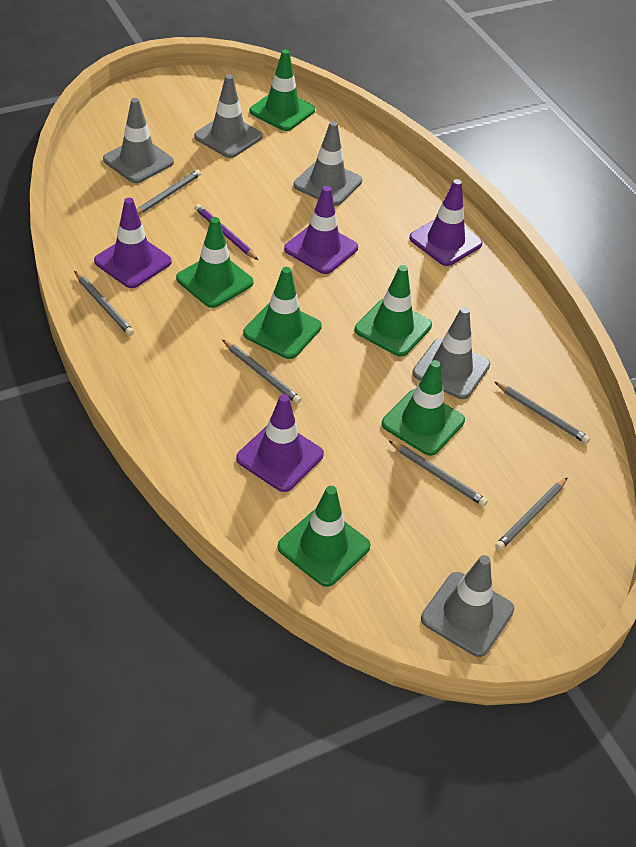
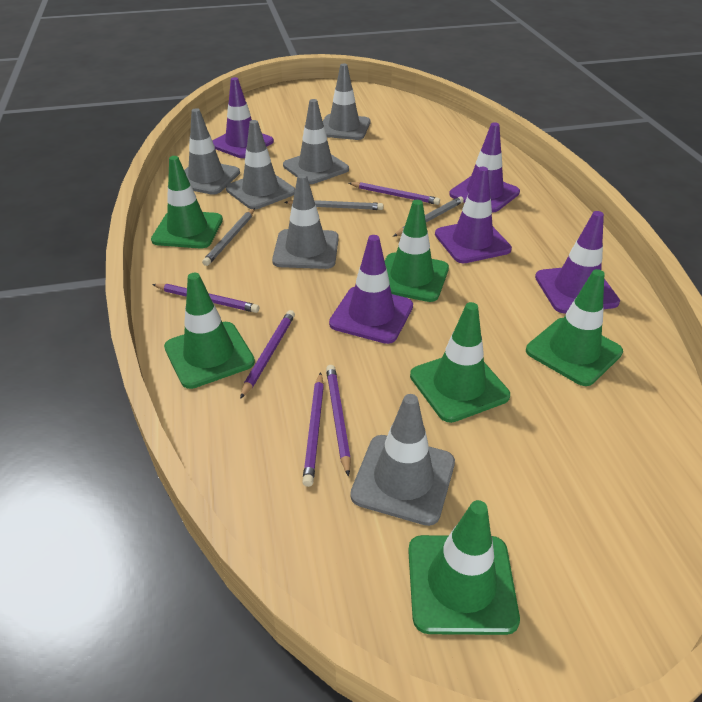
grey pencil: 6 -> 3
grey traffic cone: 5 -> 6
purple pencil: 1 -> 5
purple traffic cone: 4 -> 5

